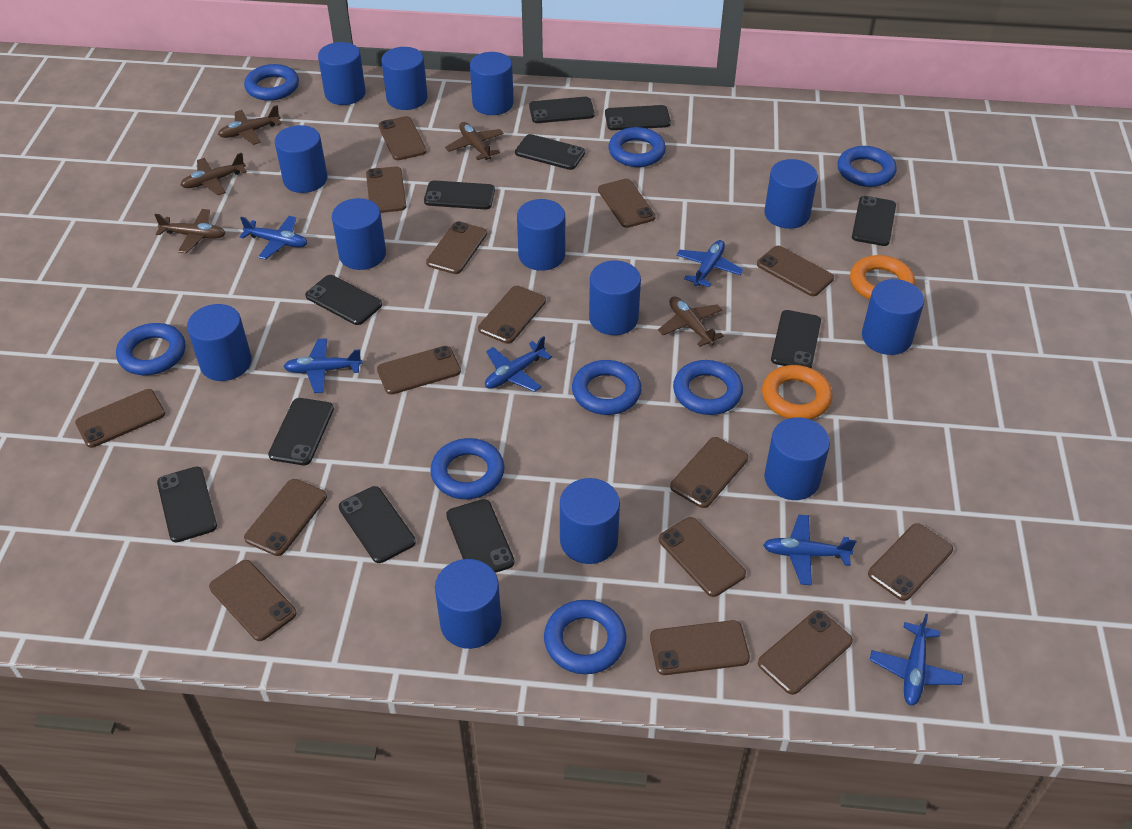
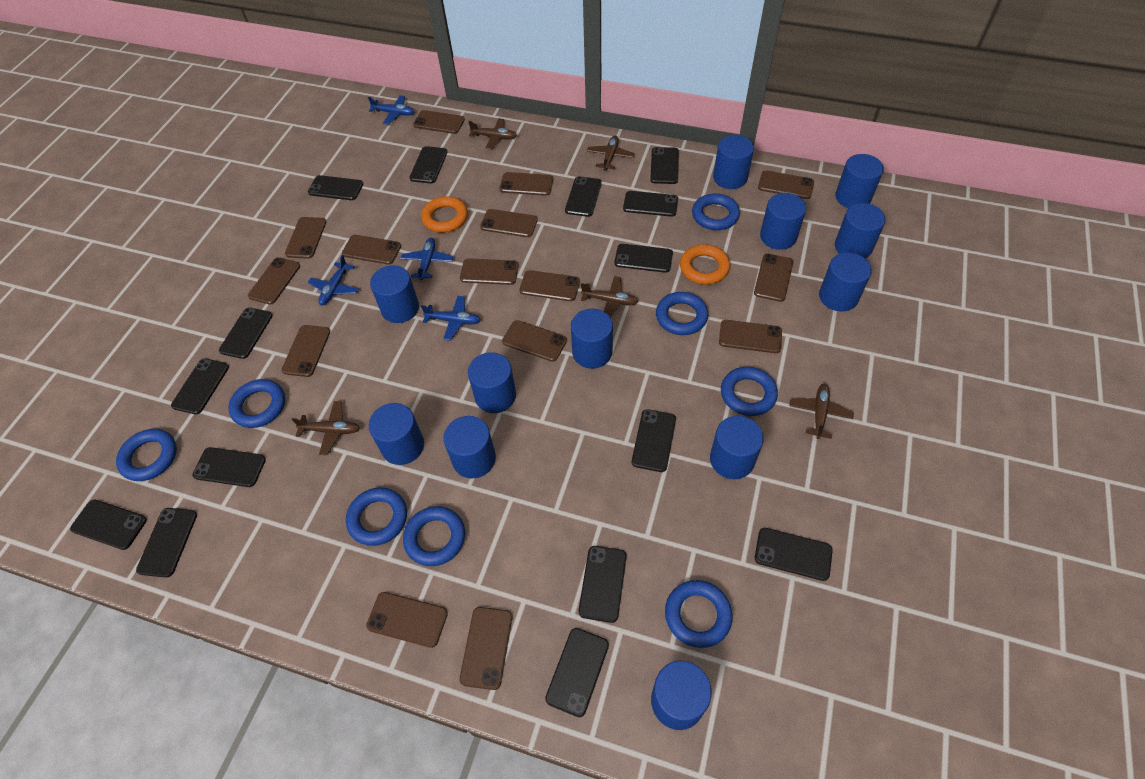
black phone: 11 -> 15
blue cylinder: 13 -> 12
blue plane: 6 -> 4

